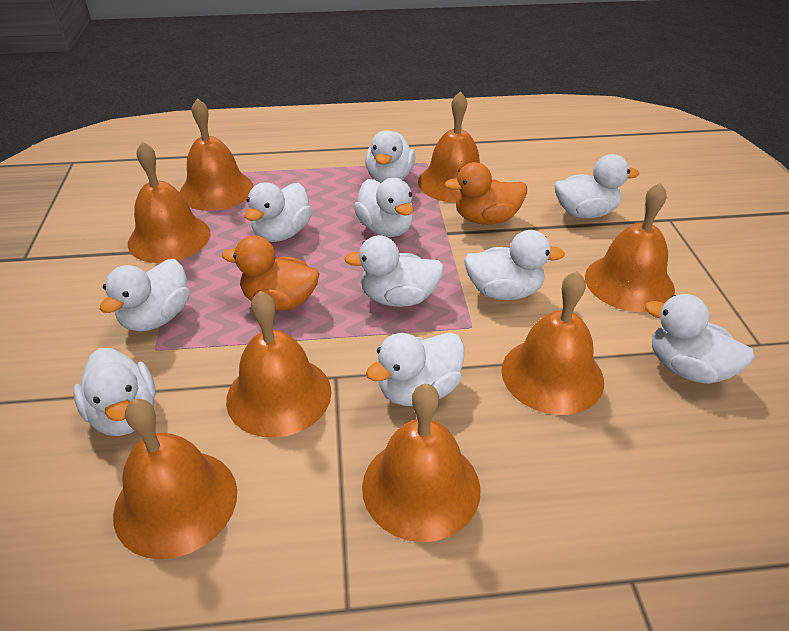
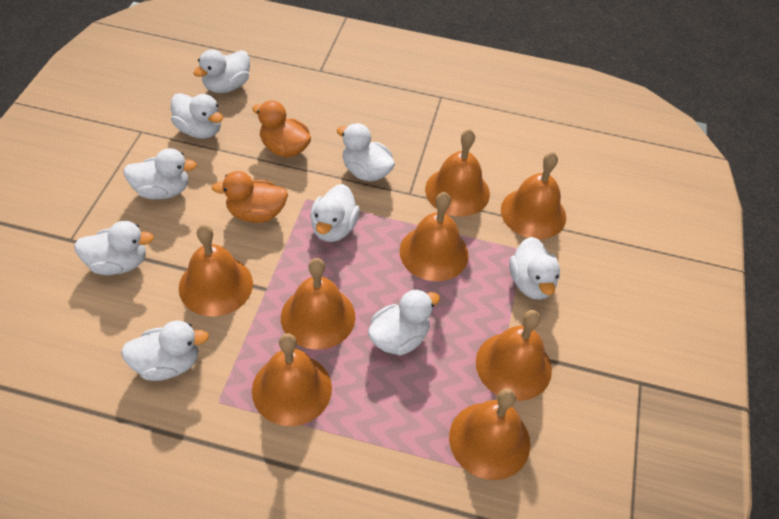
white duck: 10 -> 9

